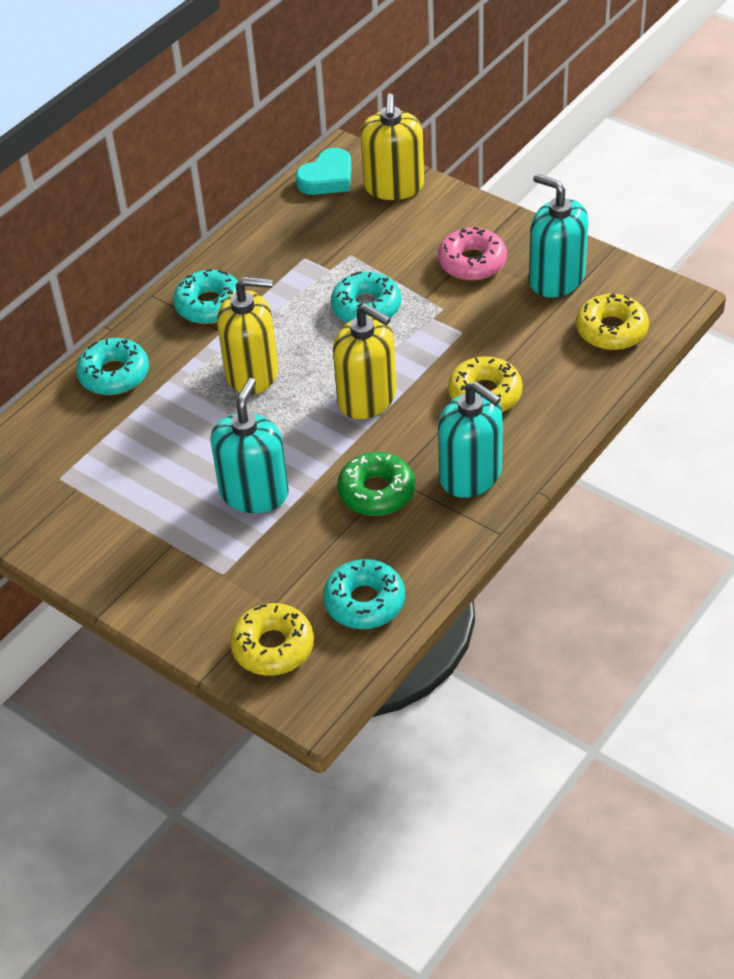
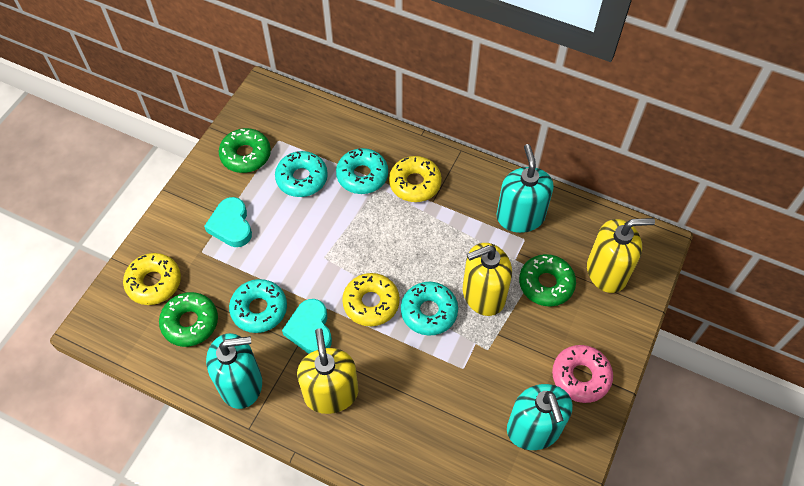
green donut: 1 -> 3
turquoise heart: 1 -> 2

